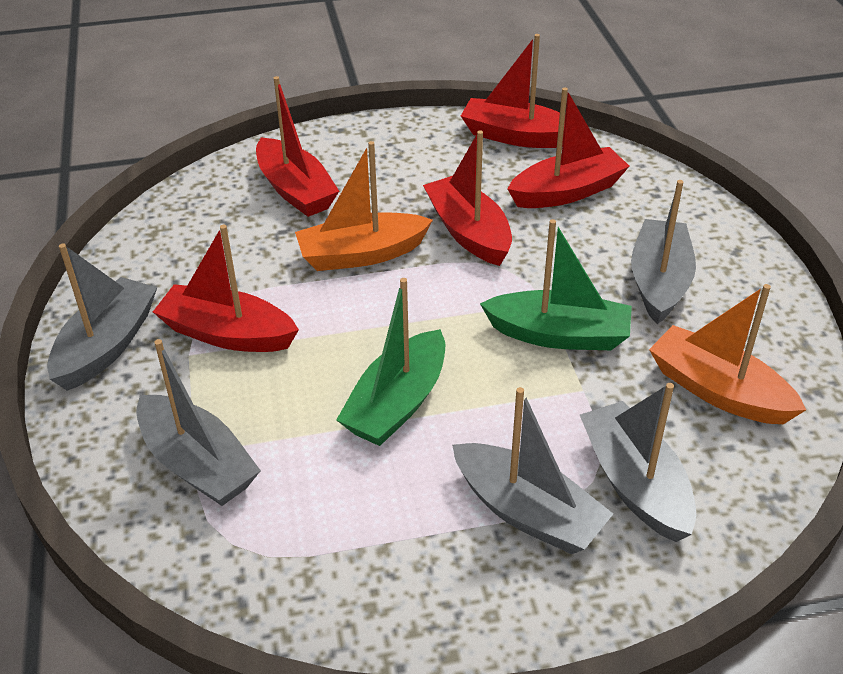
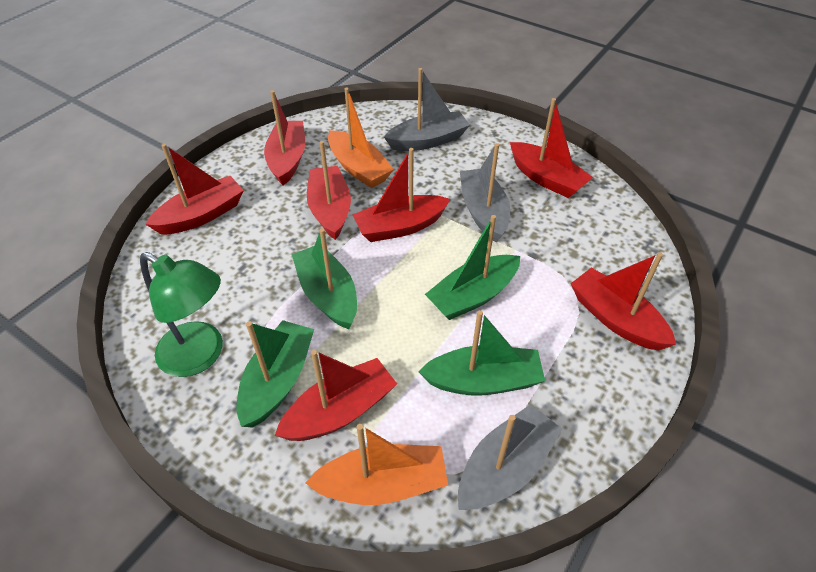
green boat: 2 -> 4
green lamp: 0 -> 1
grey boat: 5 -> 3
red boat: 5 -> 7

